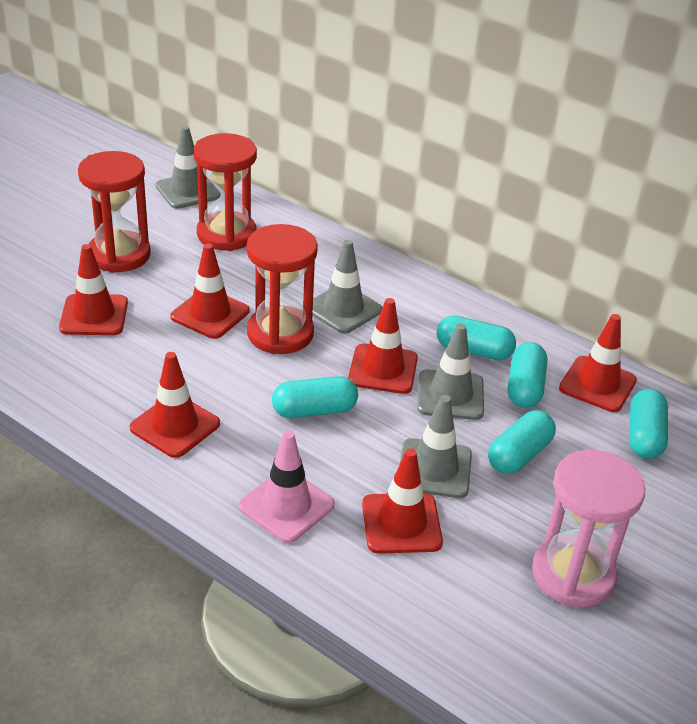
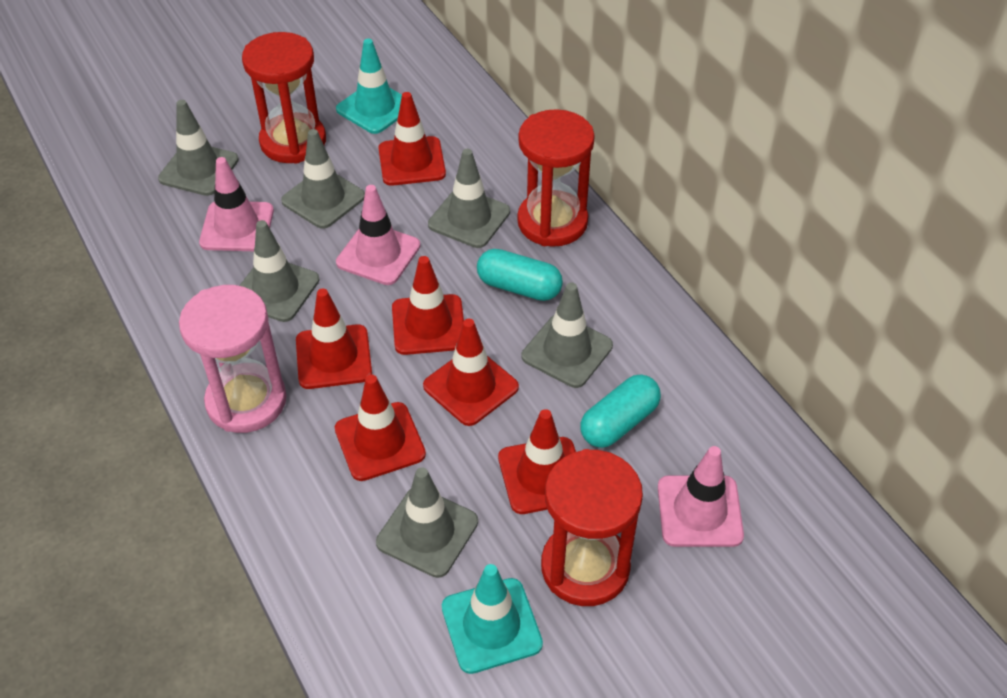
grey traffic cone: 4 -> 6
pink traffic cone: 1 -> 3
turquoise capsule: 5 -> 2
turquoise traffic cone: 0 -> 2

